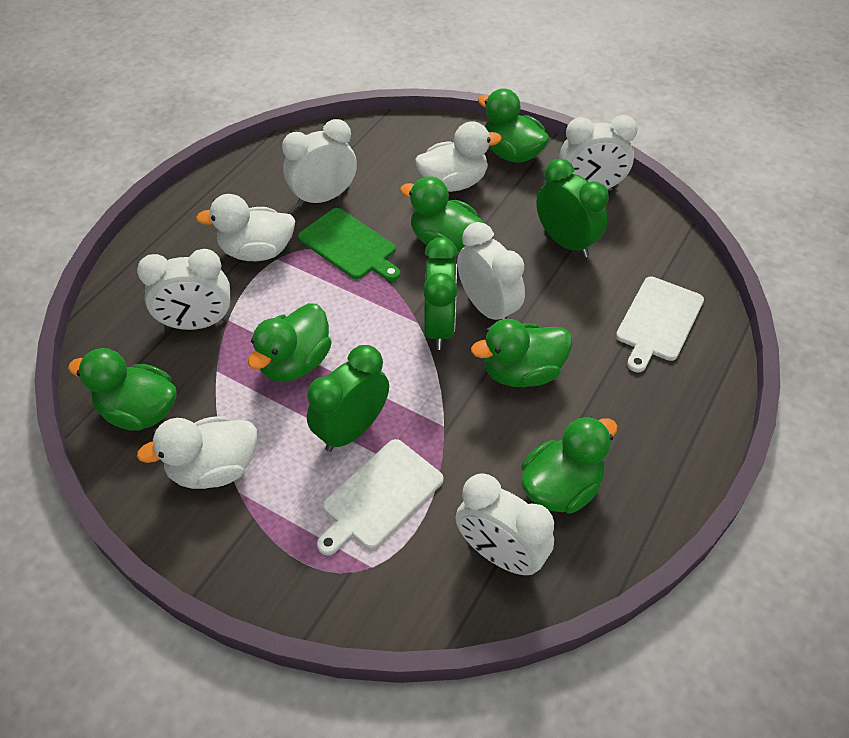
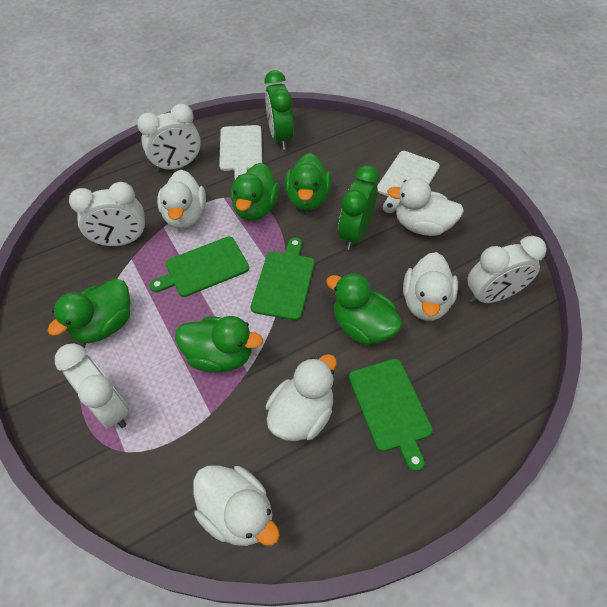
green clock: 3 -> 2
green cutting board: 1 -> 3
green duck: 6 -> 5
white clock: 5 -> 4
white duck: 3 -> 5

